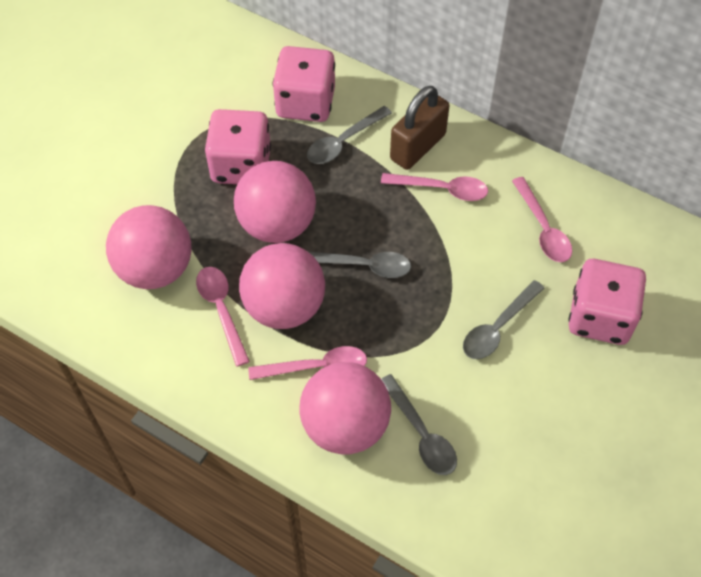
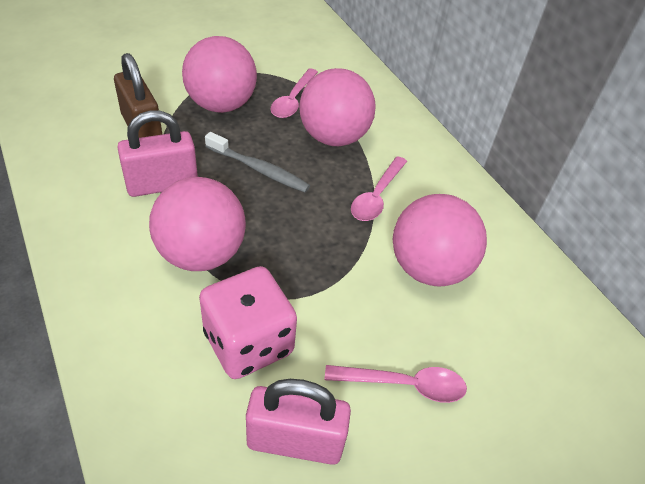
grey spoon: 4 -> 0
grey toothbrush: 0 -> 1
pink dice: 3 -> 1
pink padlock: 0 -> 2
pink spoon: 4 -> 3

